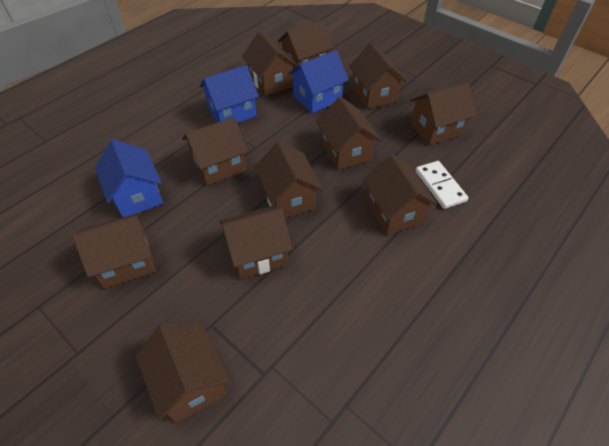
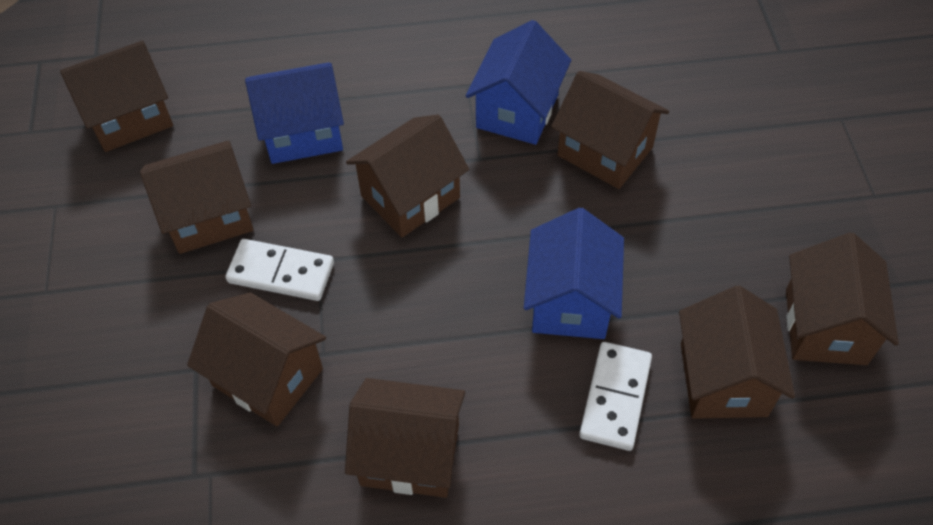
brown house: 11 -> 8
white domino: 1 -> 2

